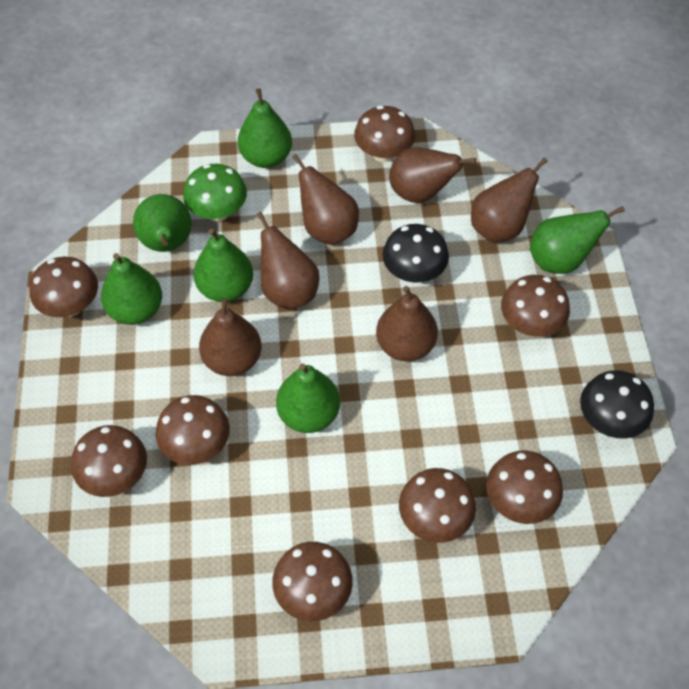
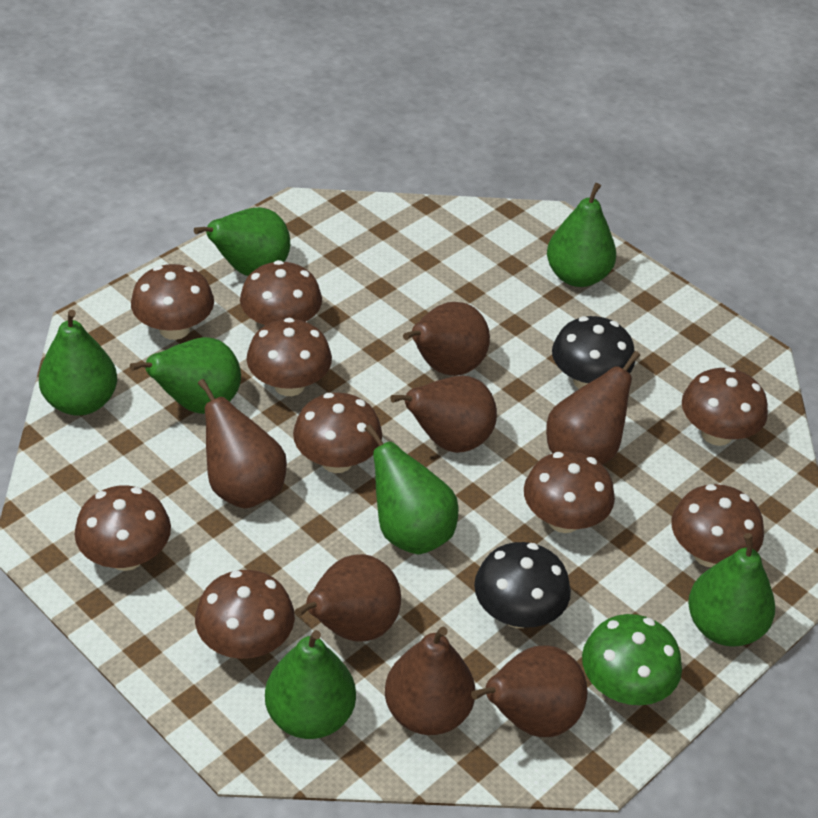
brown mushroom: 8 -> 9
brown pear: 6 -> 7
green pear: 6 -> 7

